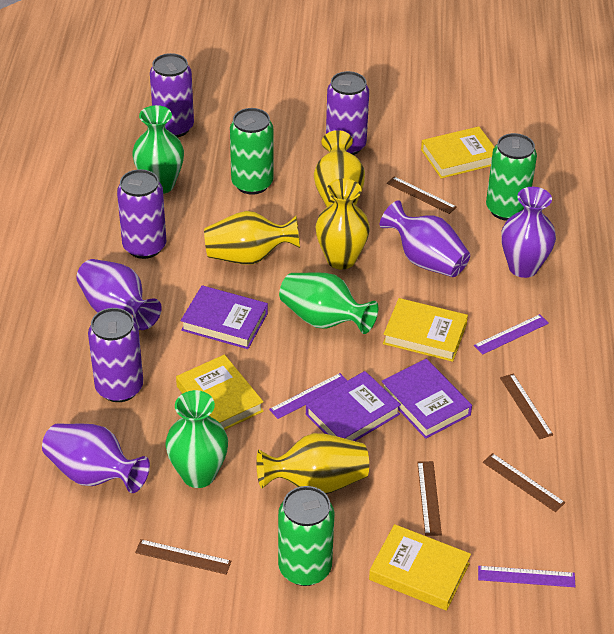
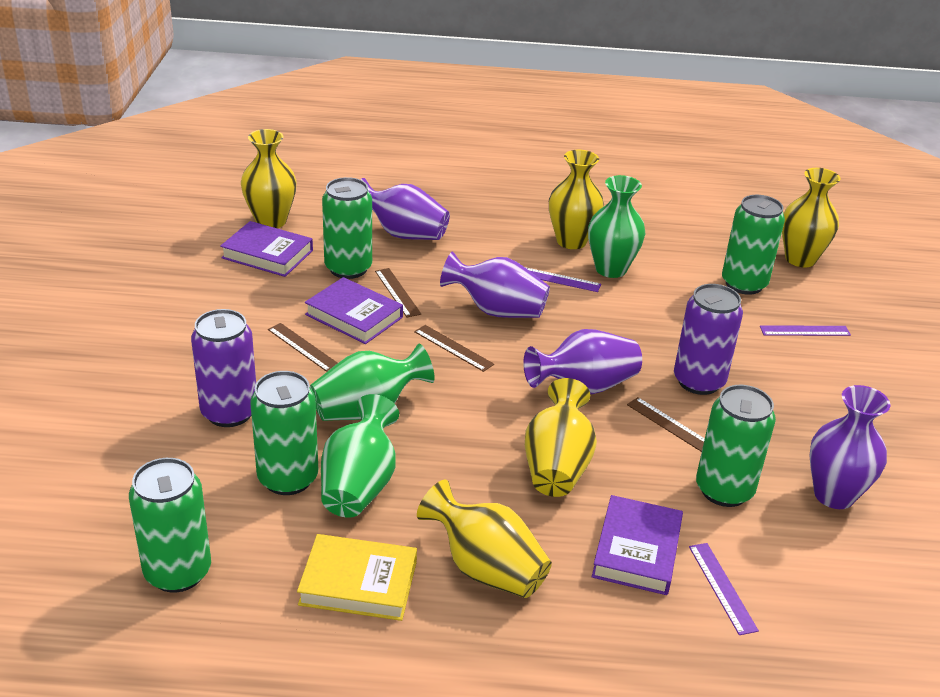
brown ruler: 5 -> 4
green can: 3 -> 5
purple can: 4 -> 2
yellow book: 4 -> 1
yellow vase: 4 -> 5

